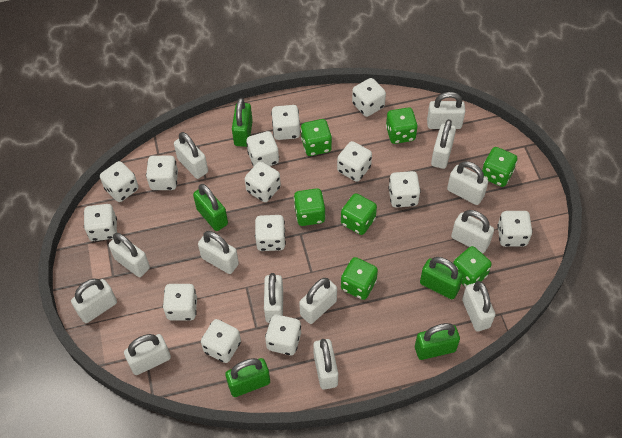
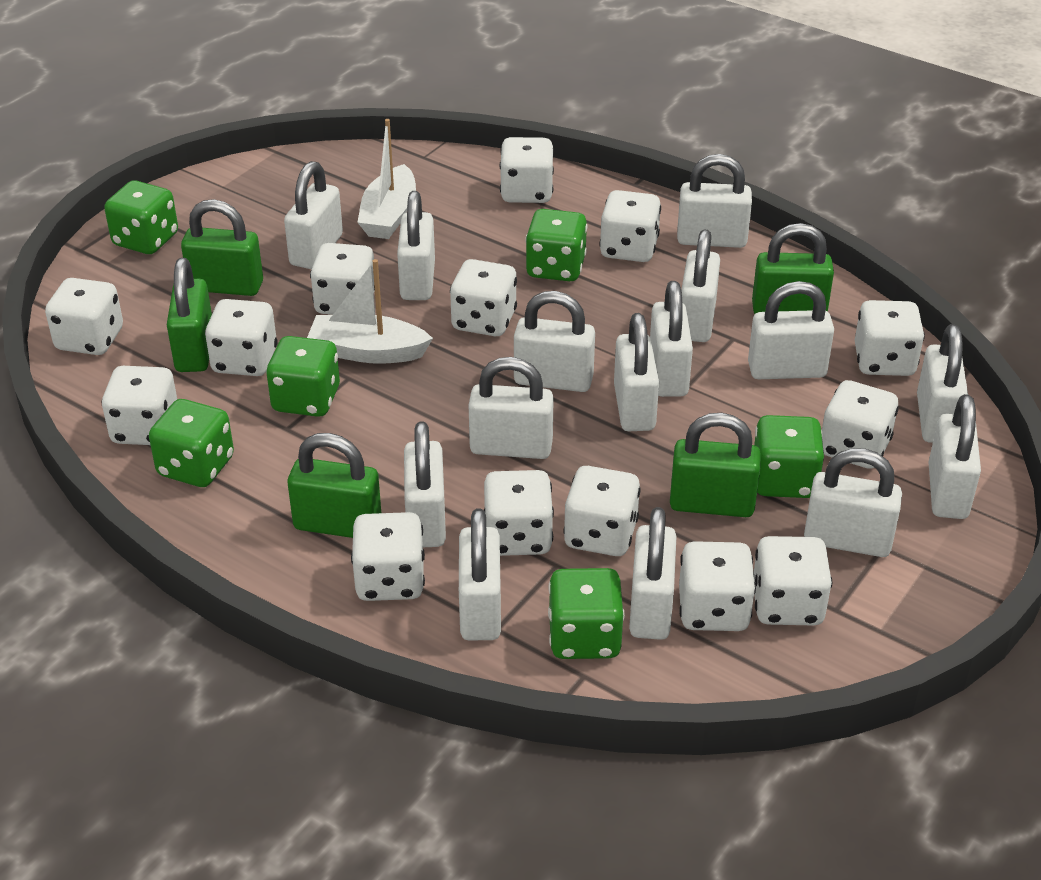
green dice: 7 -> 6
white boat: 0 -> 2
white padlock: 13 -> 15

